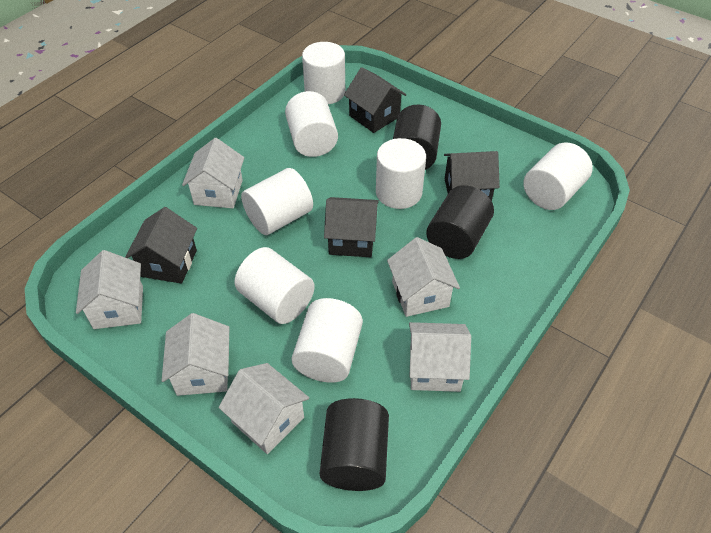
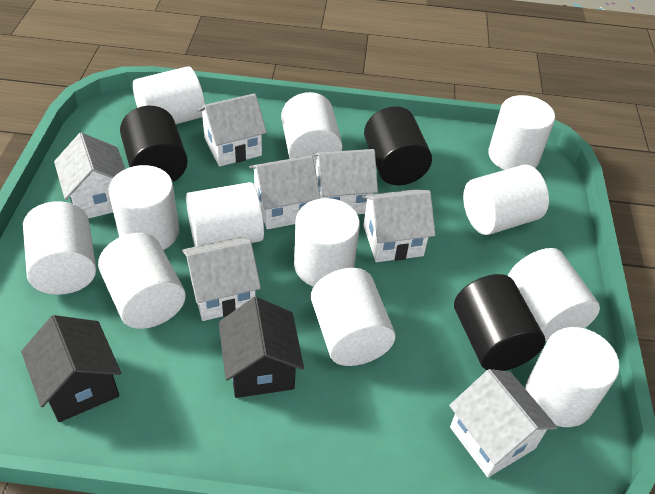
black house: 4 -> 2
white cylinder: 7 -> 12
white house: 6 -> 7

